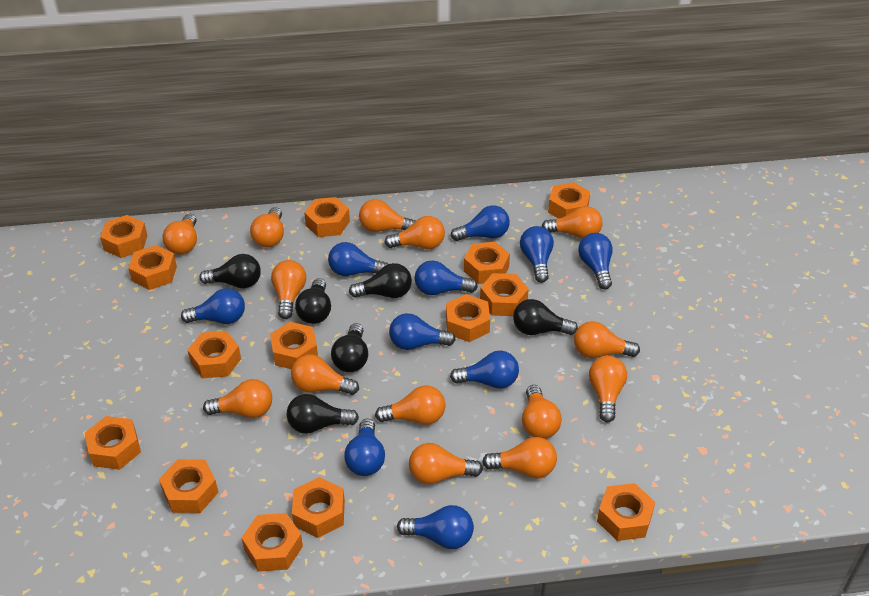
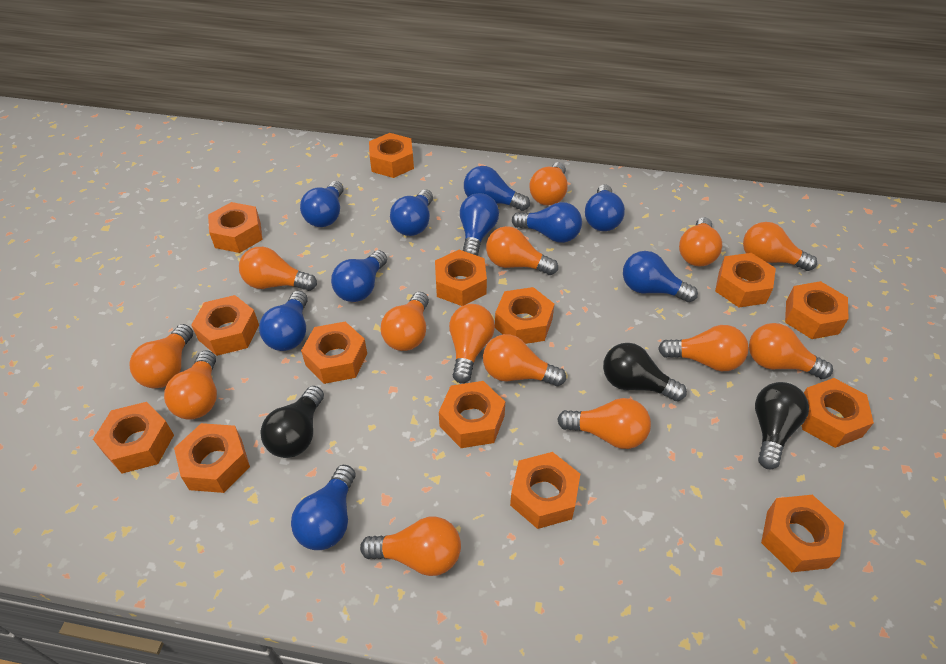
black light bulb: 6 -> 3

